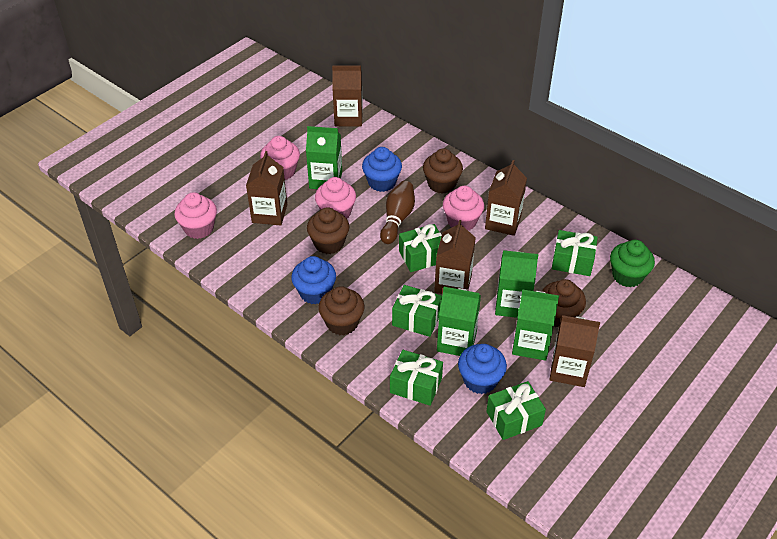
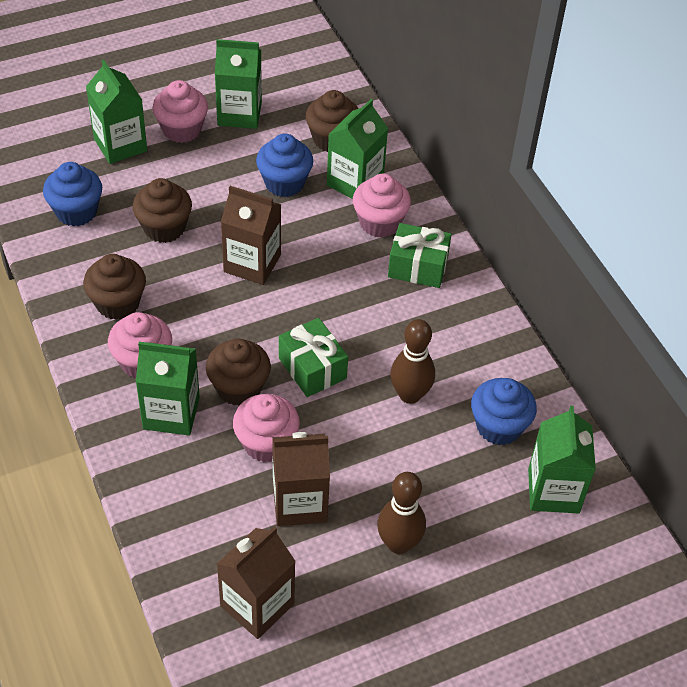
brown bowling pin: 1 -> 2
brown carton: 5 -> 3
green carton: 4 -> 5
green cupcake: 1 -> 0
green gift: 5 -> 2

